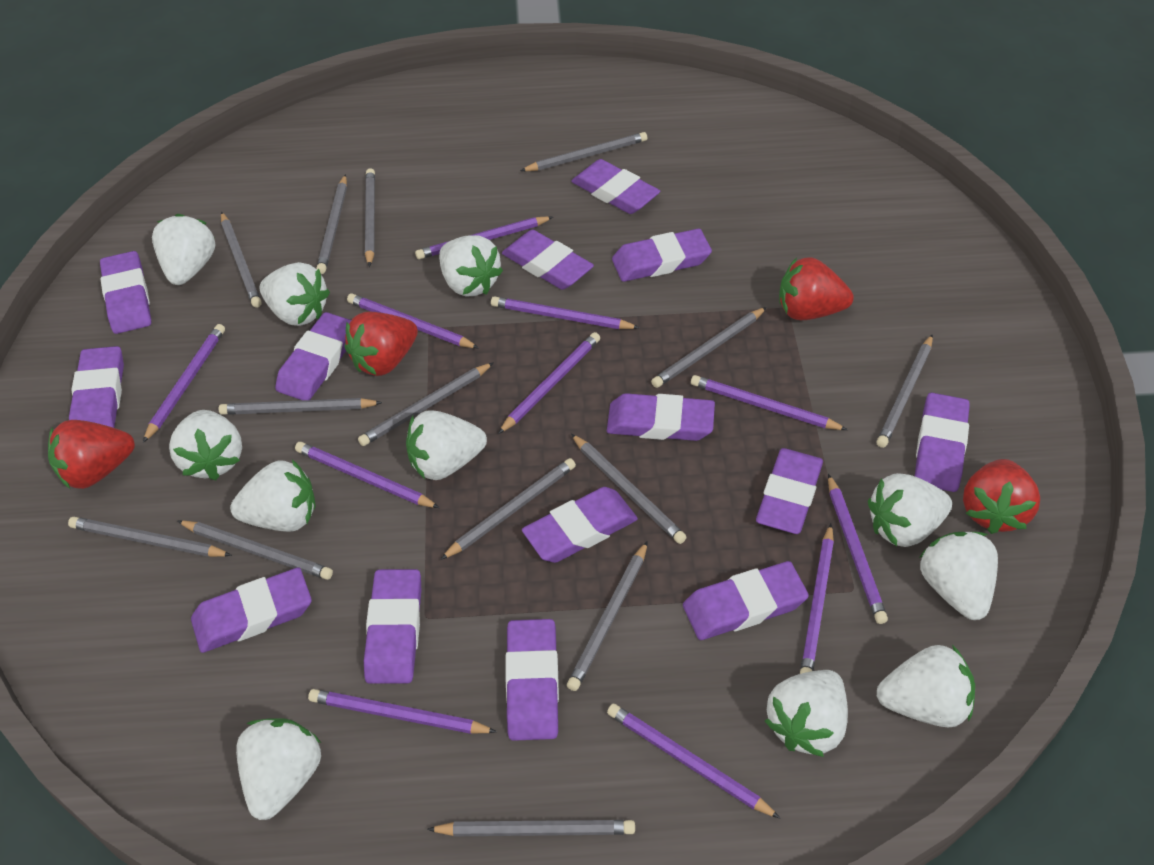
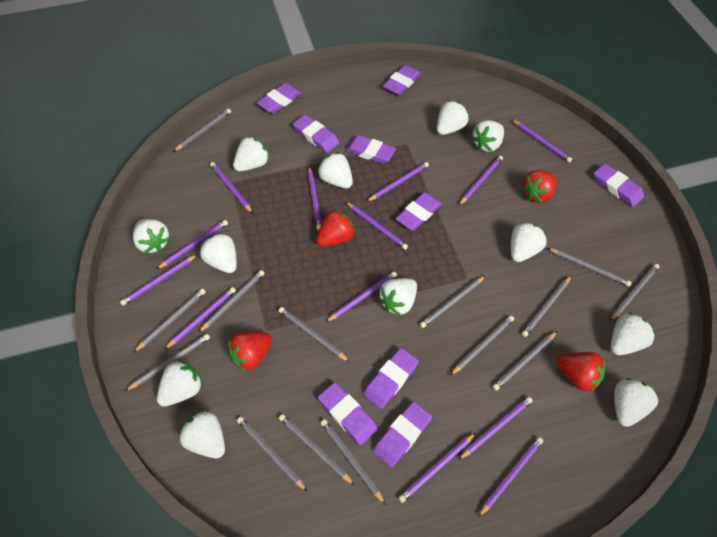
purple eraser: 14 -> 9
purple pencil: 11 -> 13
white strawberry: 11 -> 12

